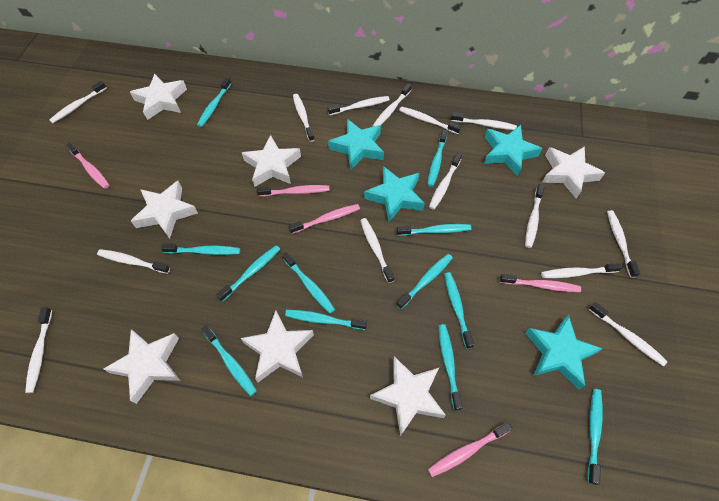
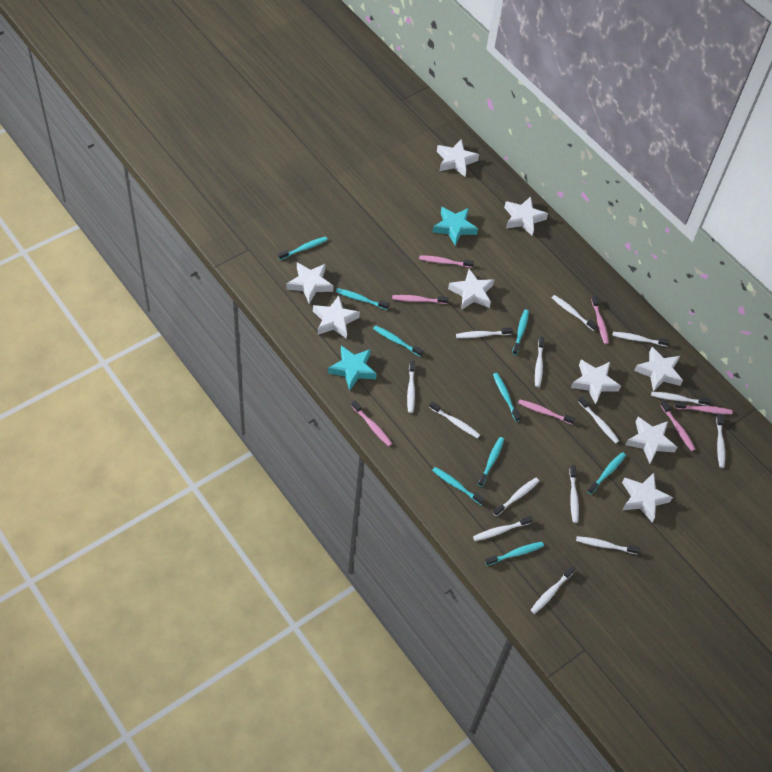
pink toothbrush: 5 -> 7
turquoise star: 4 -> 2
turquoise toothbrush: 12 -> 9
white star: 7 -> 9

